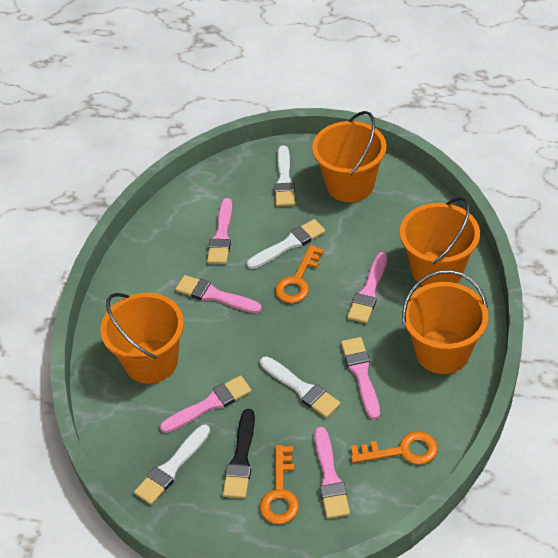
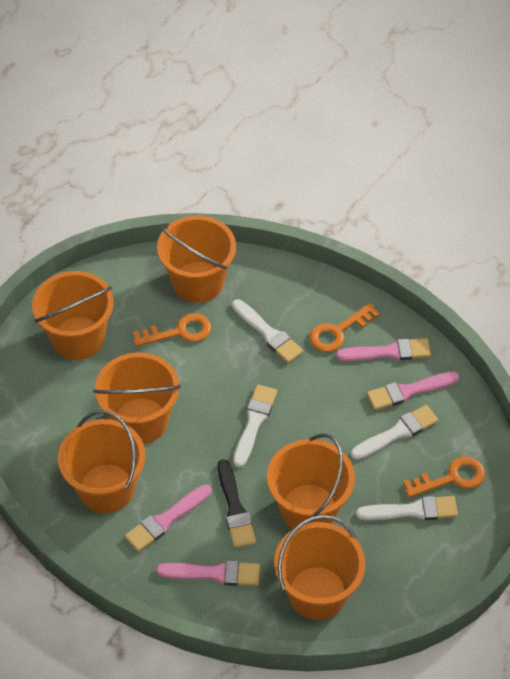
orange bucket: 4 -> 6
pink brush: 6 -> 4

